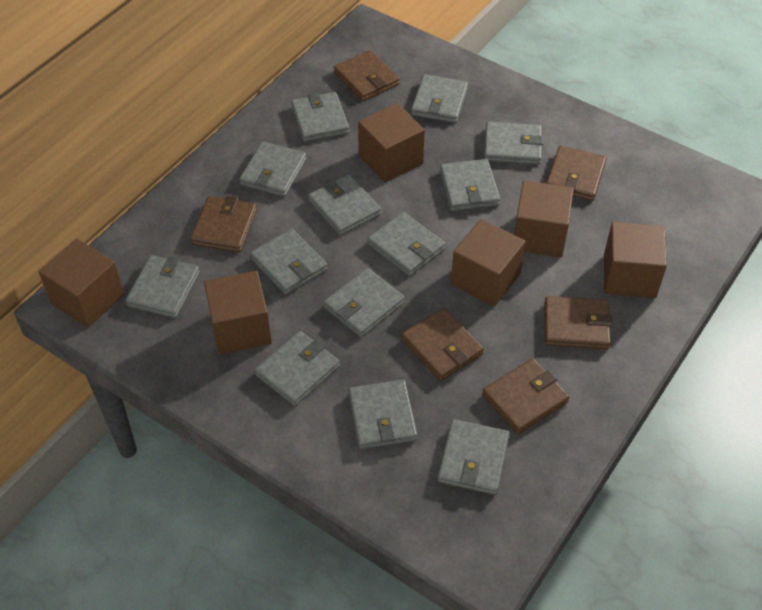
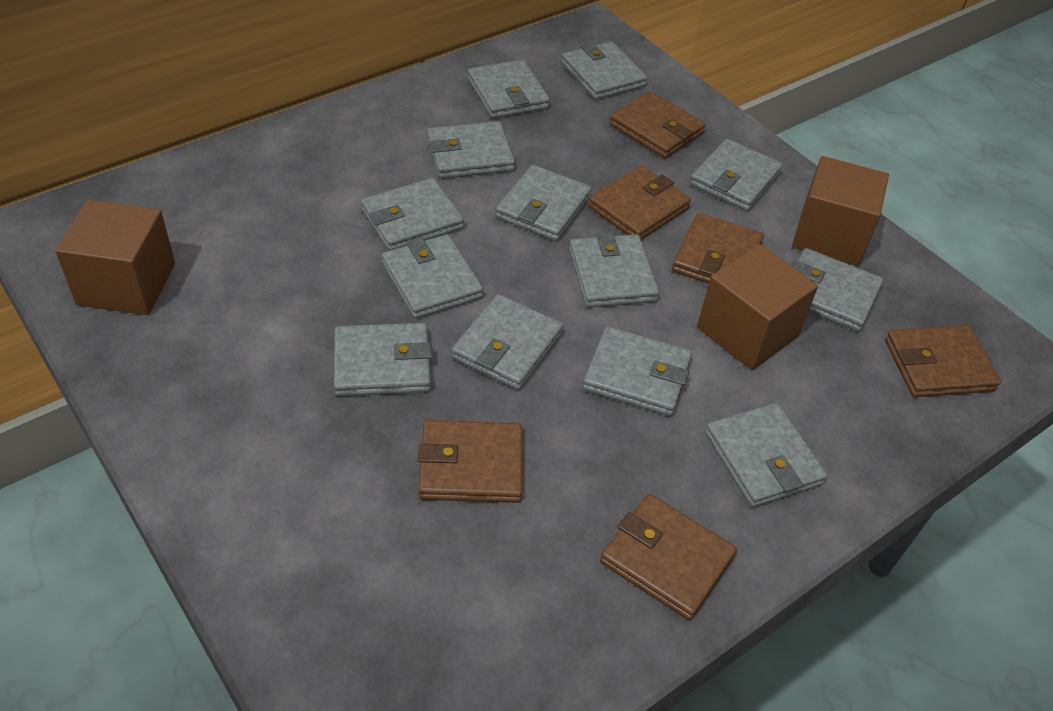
brown cube: 6 -> 3

